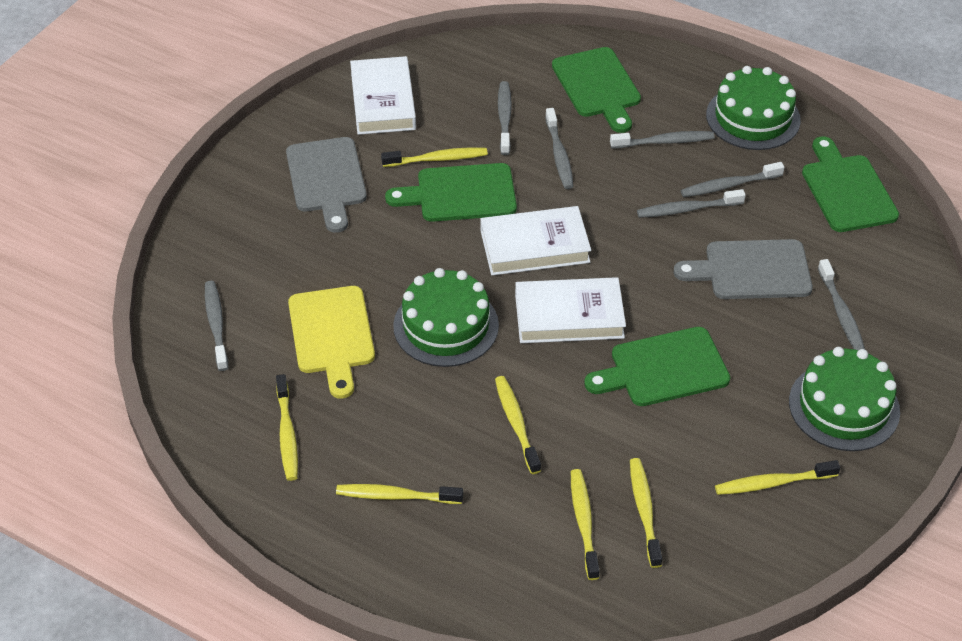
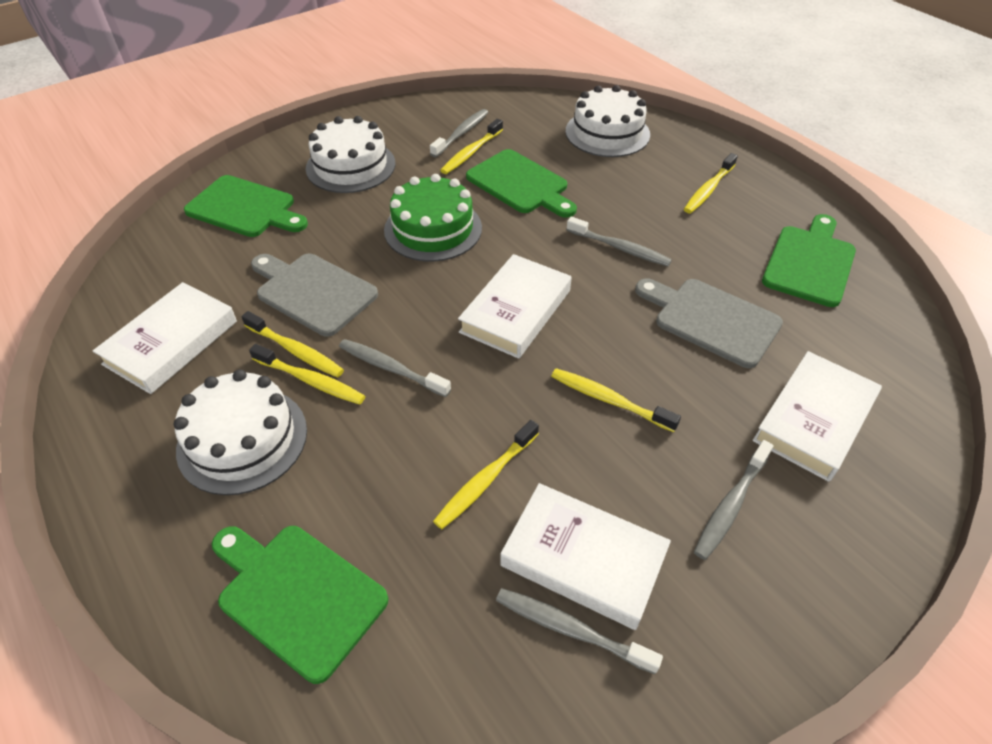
green cake: 3 -> 1
grey toothbrush: 7 -> 5
white book: 3 -> 4
white cake: 0 -> 3
yellow cutting board: 1 -> 0
yellow toothbrush: 7 -> 6

